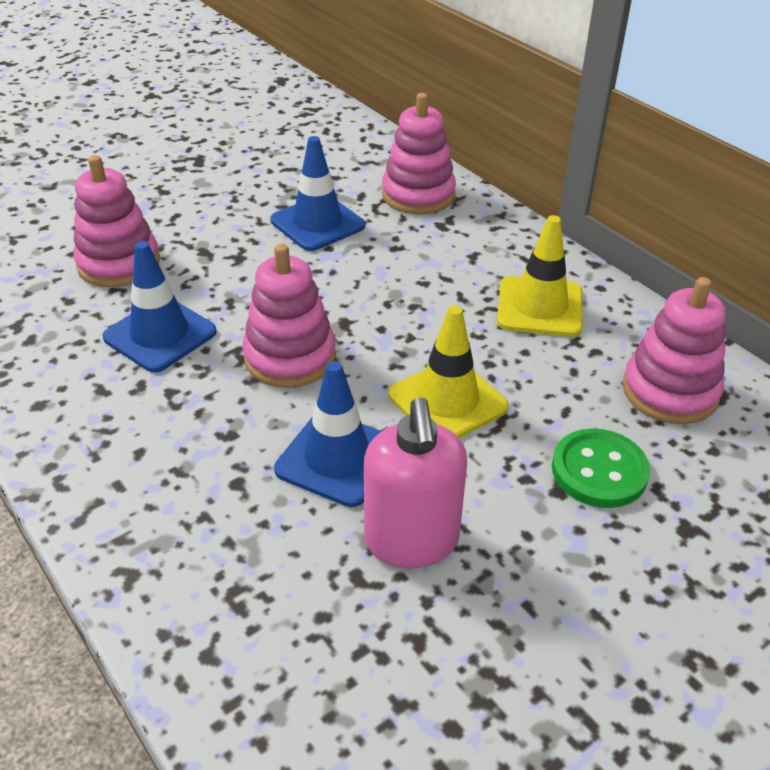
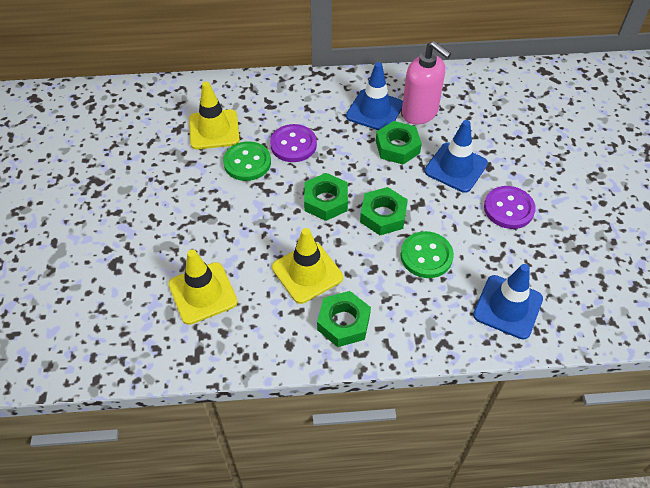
green button: 1 -> 2
green nut: 0 -> 4
pink stacking toy: 4 -> 0
purple button: 0 -> 2
yellow traffic cone: 2 -> 3

